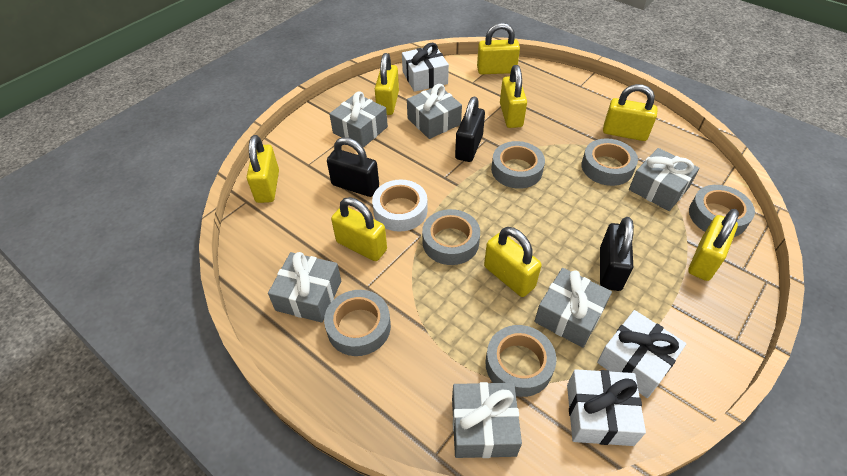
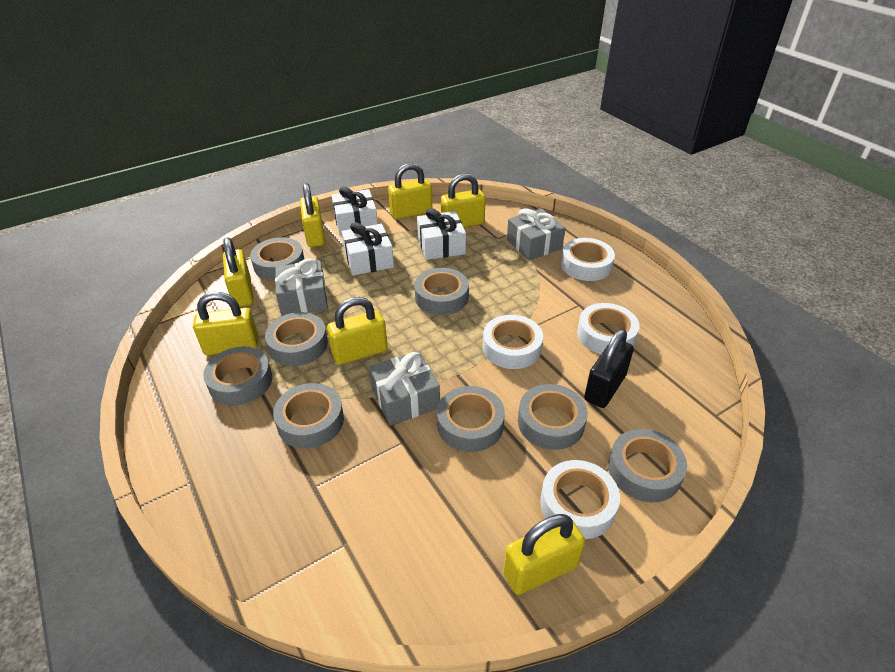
black padlock: 3 -> 1
grey gift: 6 -> 3
grey tape: 6 -> 8
white tape: 1 -> 4
yellow padlock: 8 -> 7

